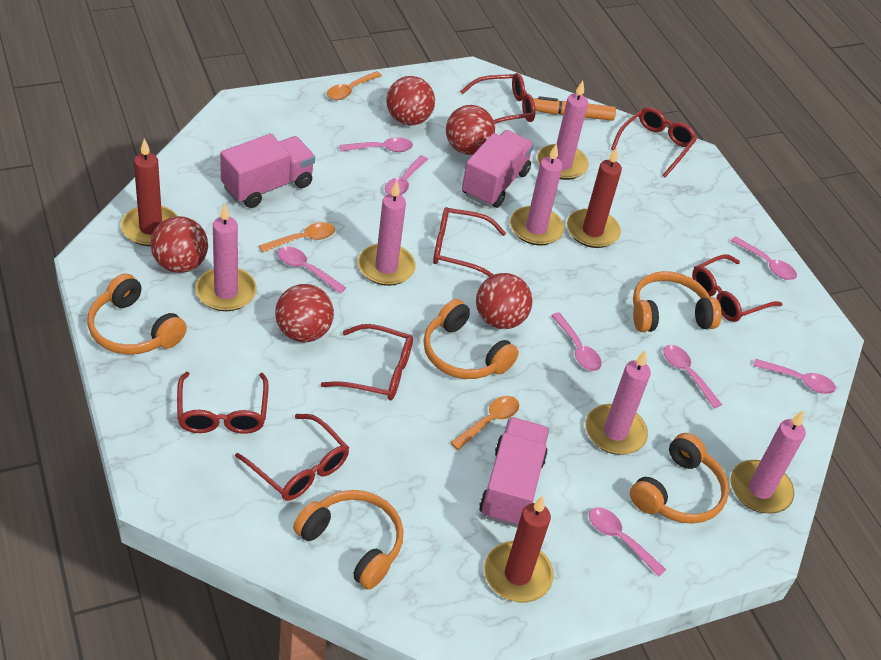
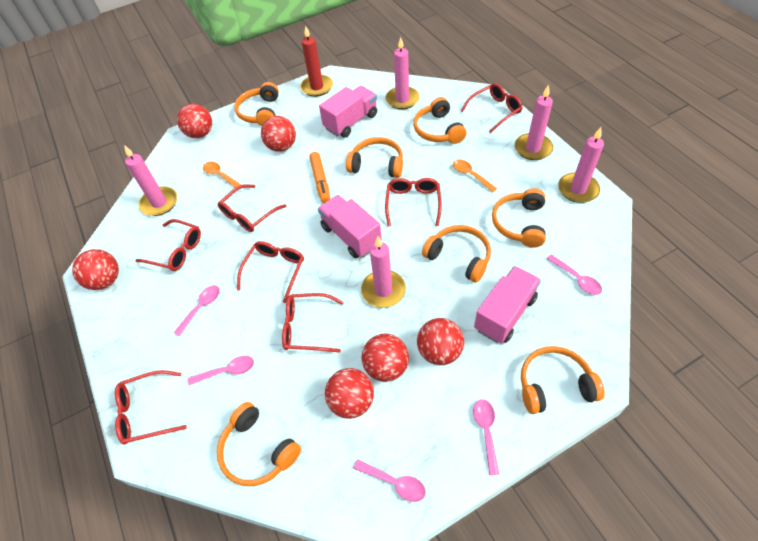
orange headphones: 5 -> 7
orange spoon: 3 -> 2
pink candle: 6 -> 5
pink spoon: 8 -> 5
red ball: 5 -> 6
red candle: 3 -> 1

